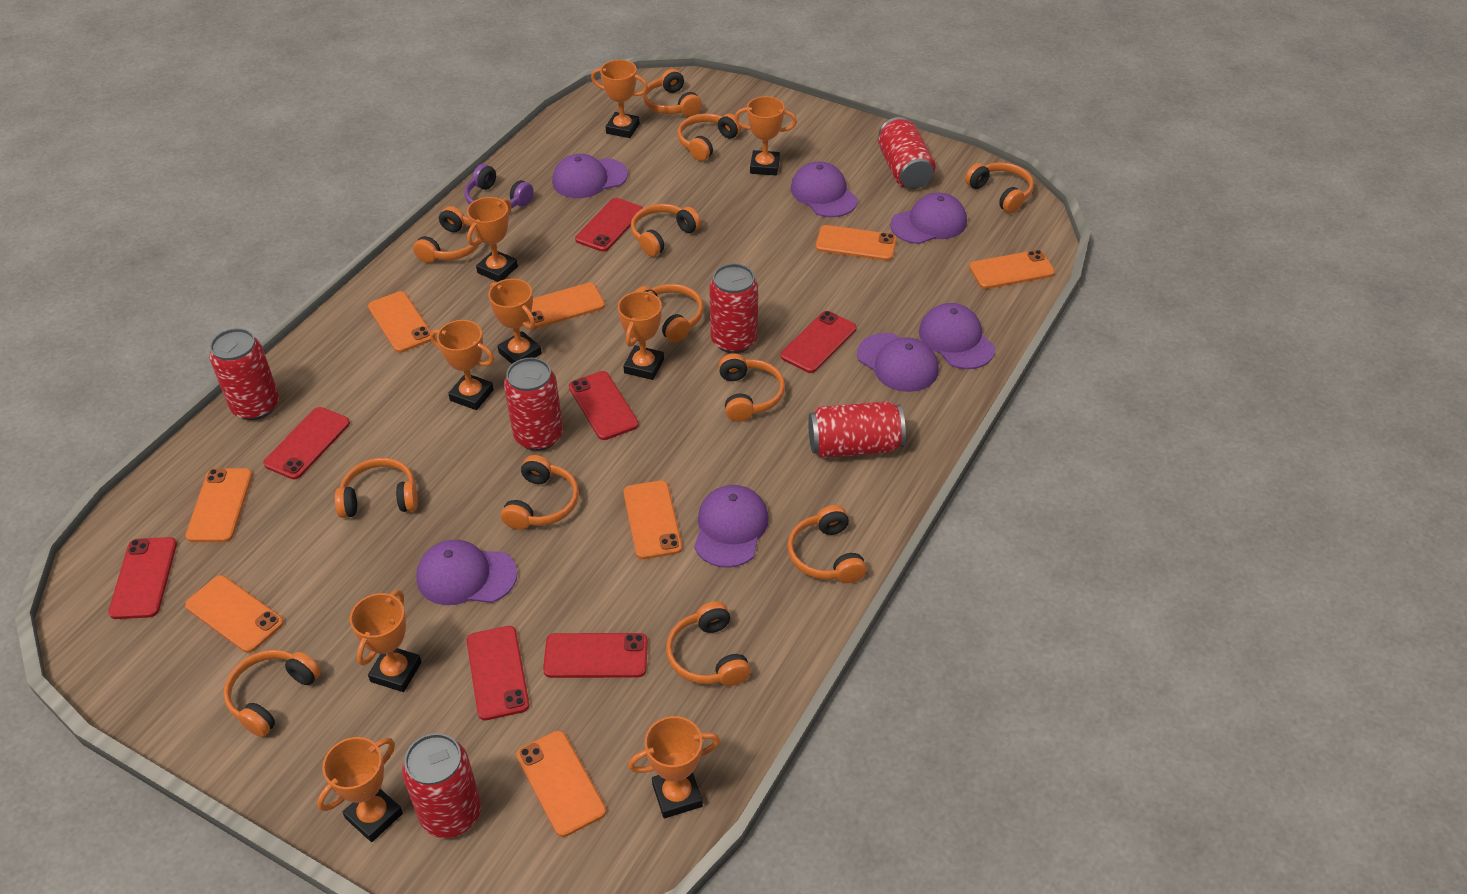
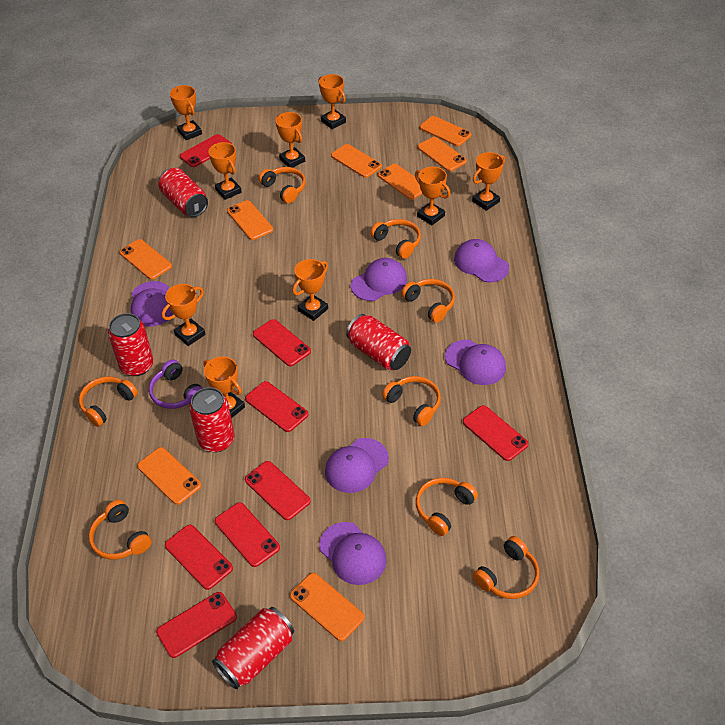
orange headphones: 12 -> 8
purple cap: 7 -> 6
red can: 6 -> 5
red phone: 7 -> 8

